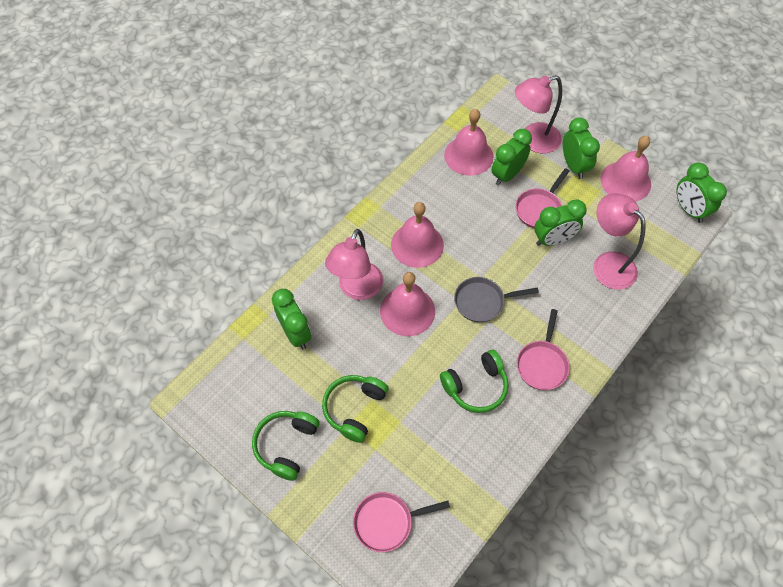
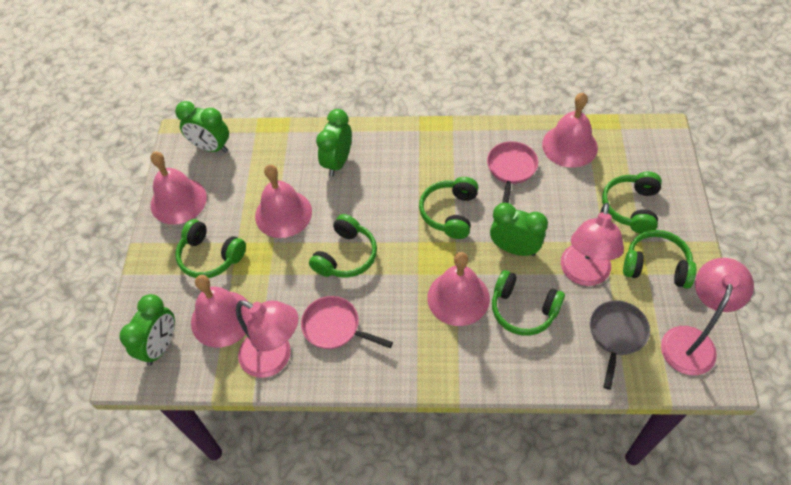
green clock: 5 -> 4
green headphones: 3 -> 6
pink bell: 4 -> 5
pink pan: 3 -> 2

